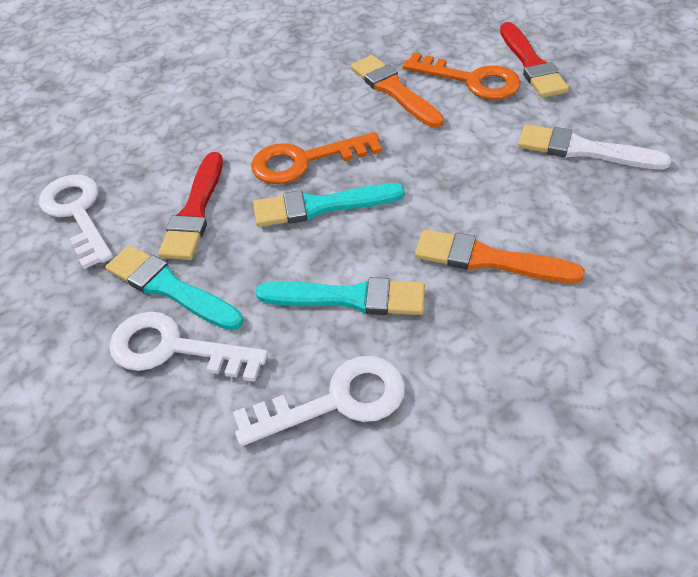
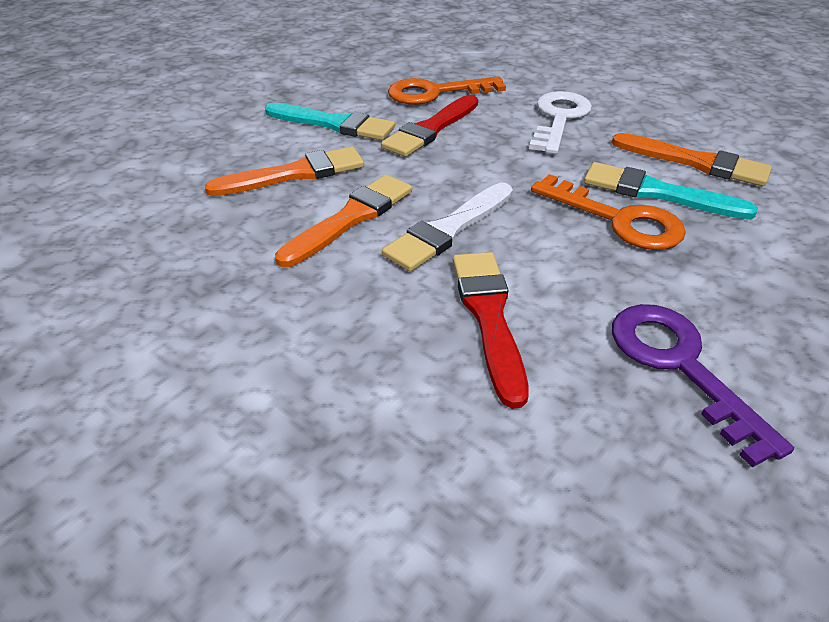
orange brush: 2 -> 3
purple key: 0 -> 1
turquoise brush: 3 -> 2
white key: 3 -> 1

